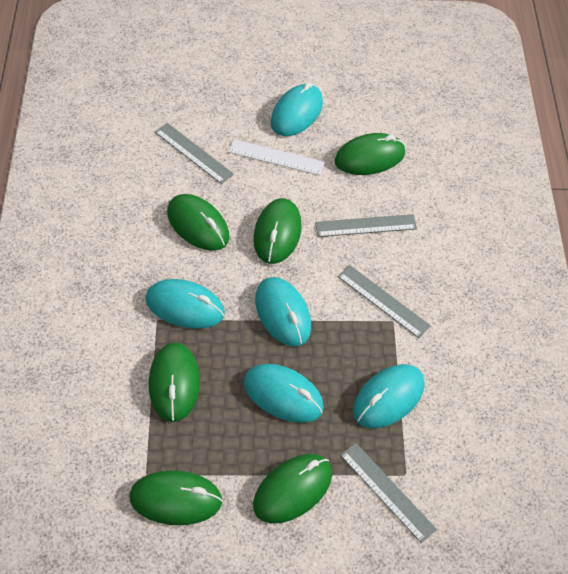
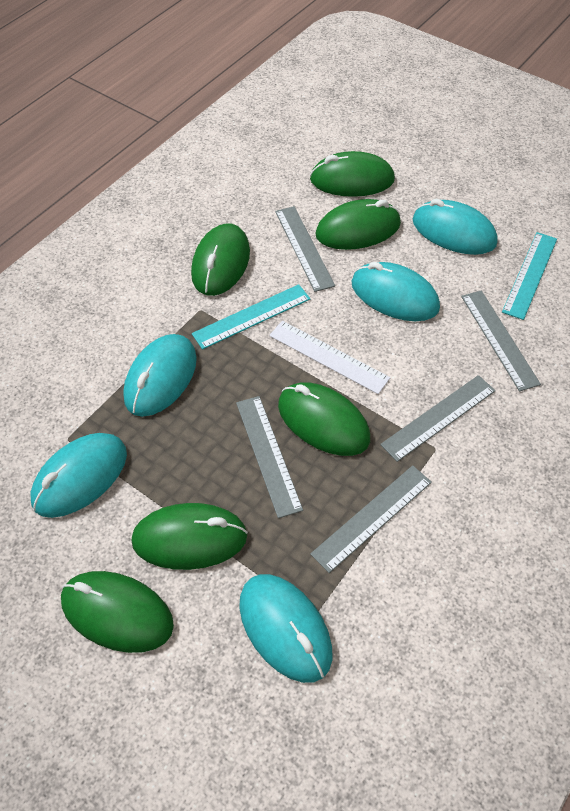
grey ruler: 4 -> 5
turquoise ruler: 0 -> 2

